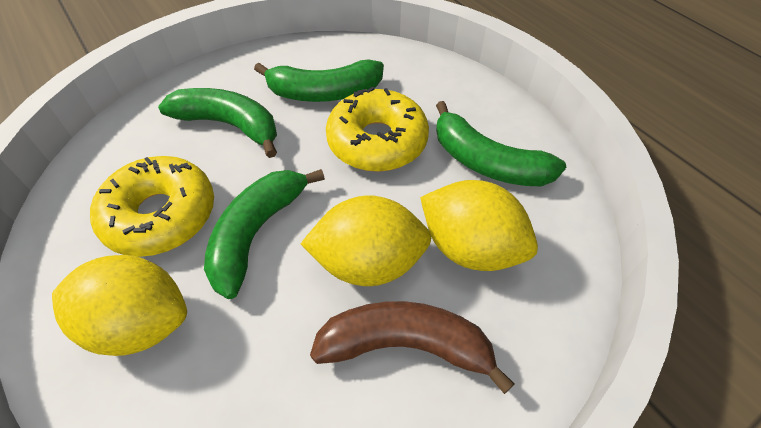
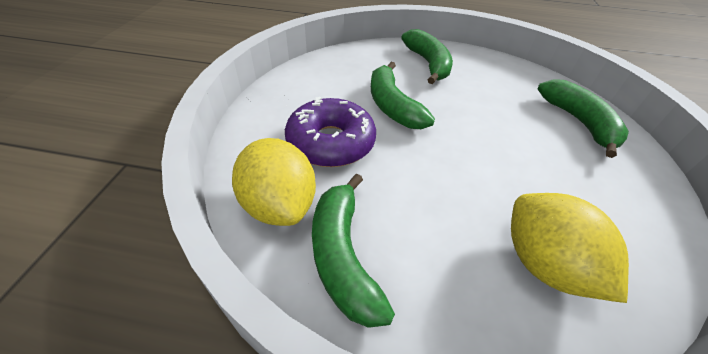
brown banana: 1 -> 0
purple donut: 0 -> 1
yellow donut: 2 -> 0
yellow lemon: 3 -> 2

